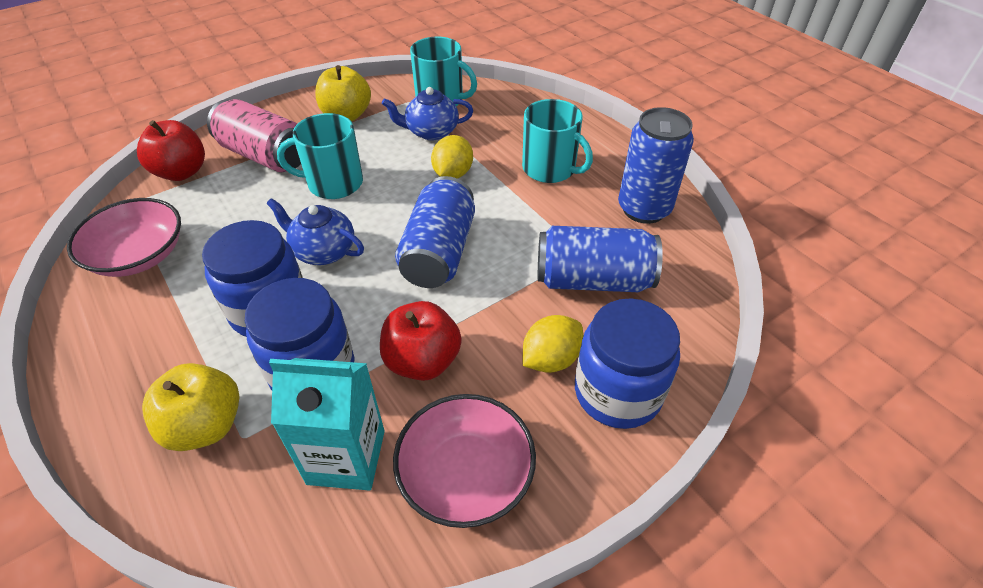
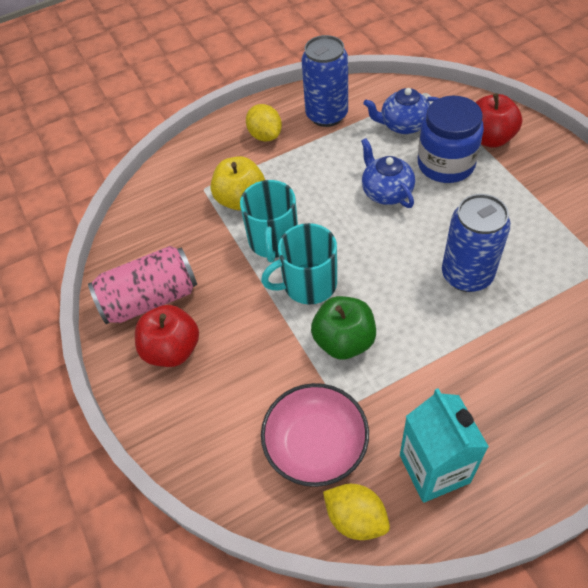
blue can: 3 -> 2
blue jar: 3 -> 1
green apple: 0 -> 1
pink bowl: 2 -> 1
turquoise mug: 3 -> 2
yellow apple: 2 -> 1

